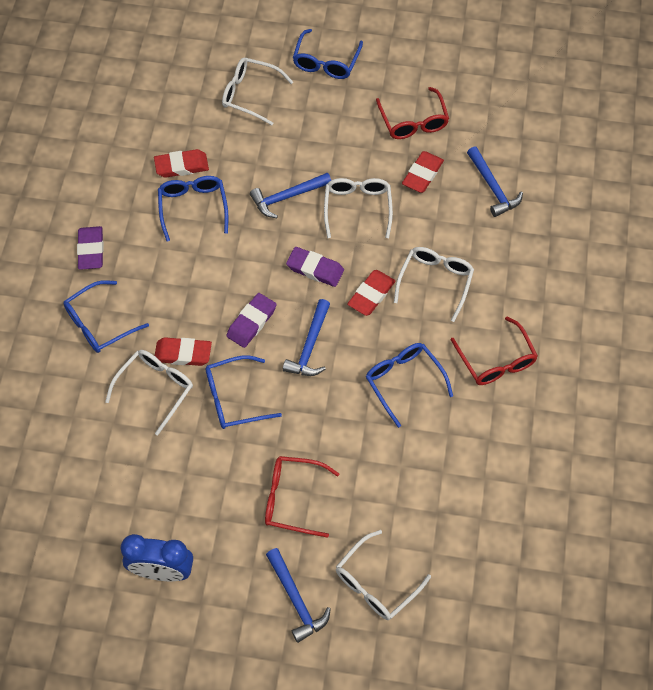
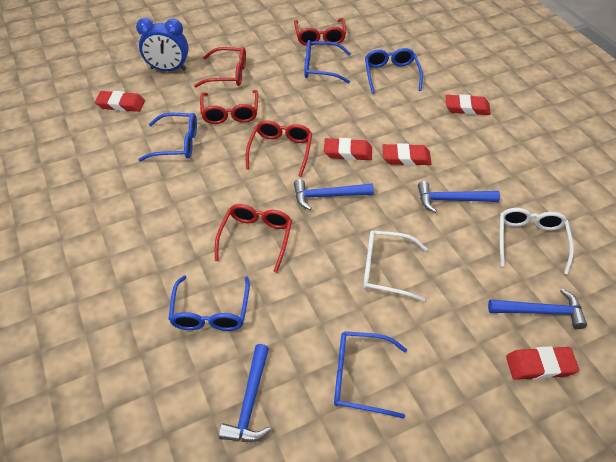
purple eraser: 3 -> 0
red eraser: 4 -> 5
red glasses: 3 -> 5
white glasses: 5 -> 2

